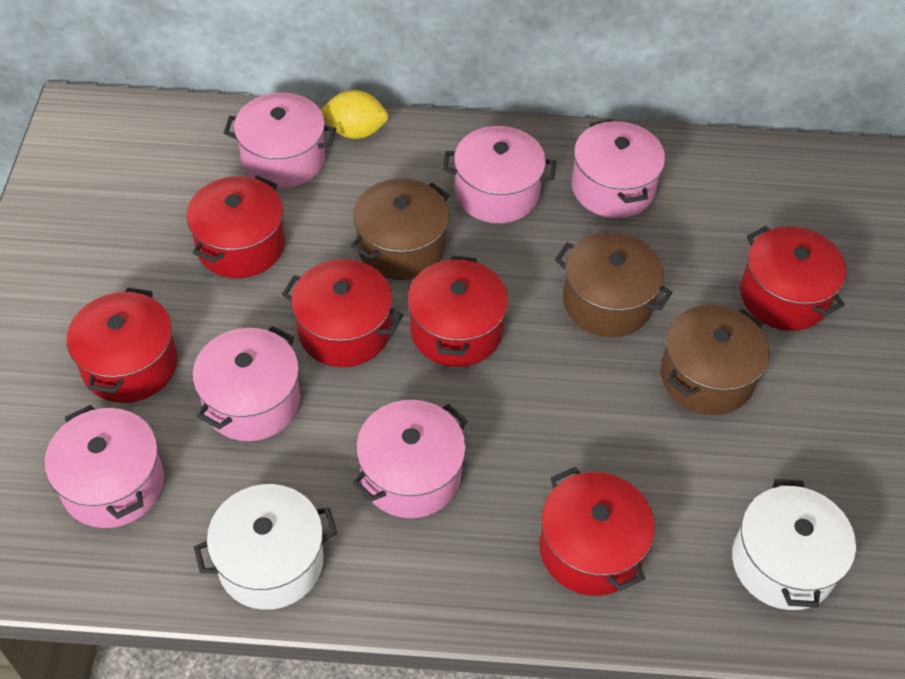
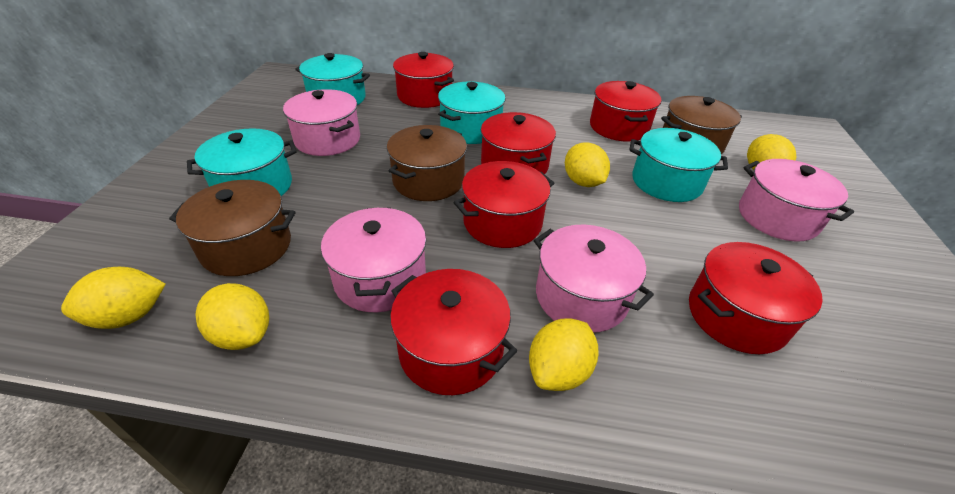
pink pot: 6 -> 4
turquoise pot: 0 -> 4
white pot: 2 -> 0
yellow lemon: 1 -> 5

